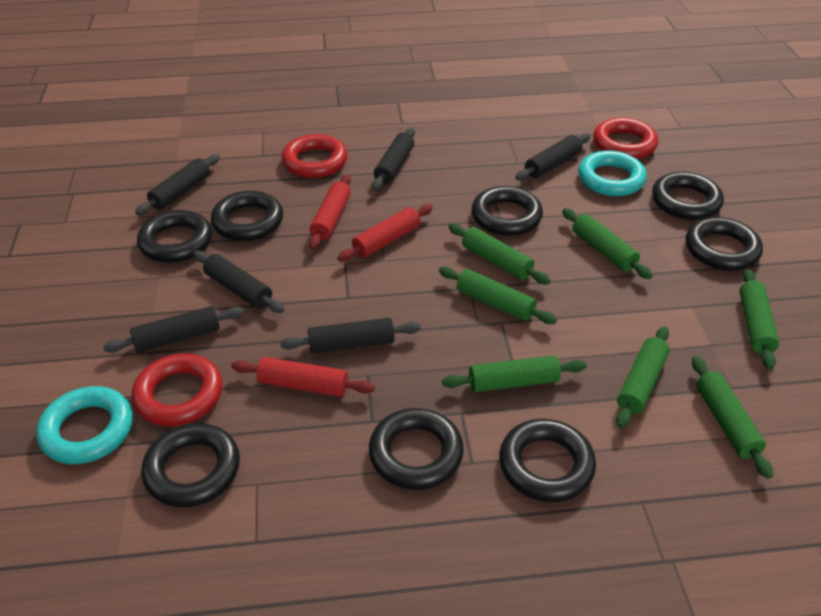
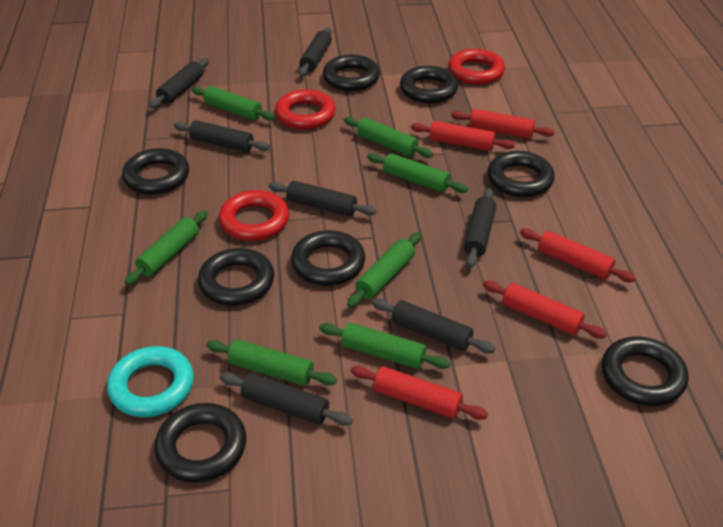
black rolling pin: 6 -> 7
red rolling pin: 3 -> 5
turquoise ring: 2 -> 1

